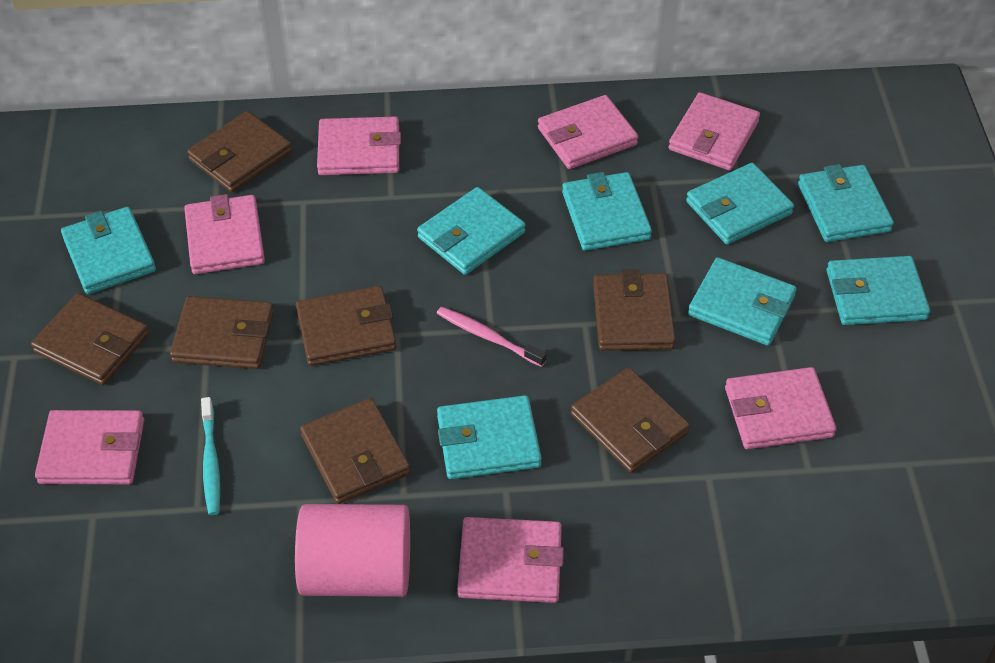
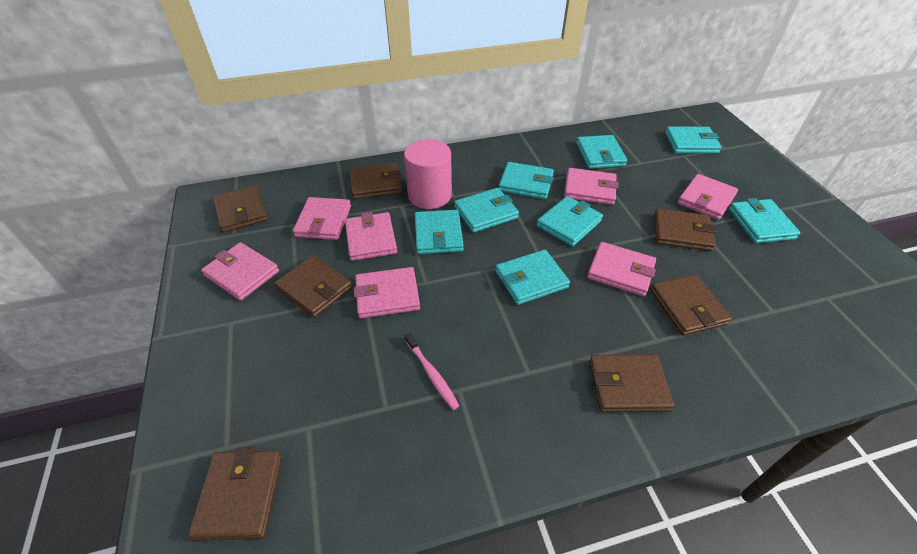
turquoise toothbrush: 1 -> 0

